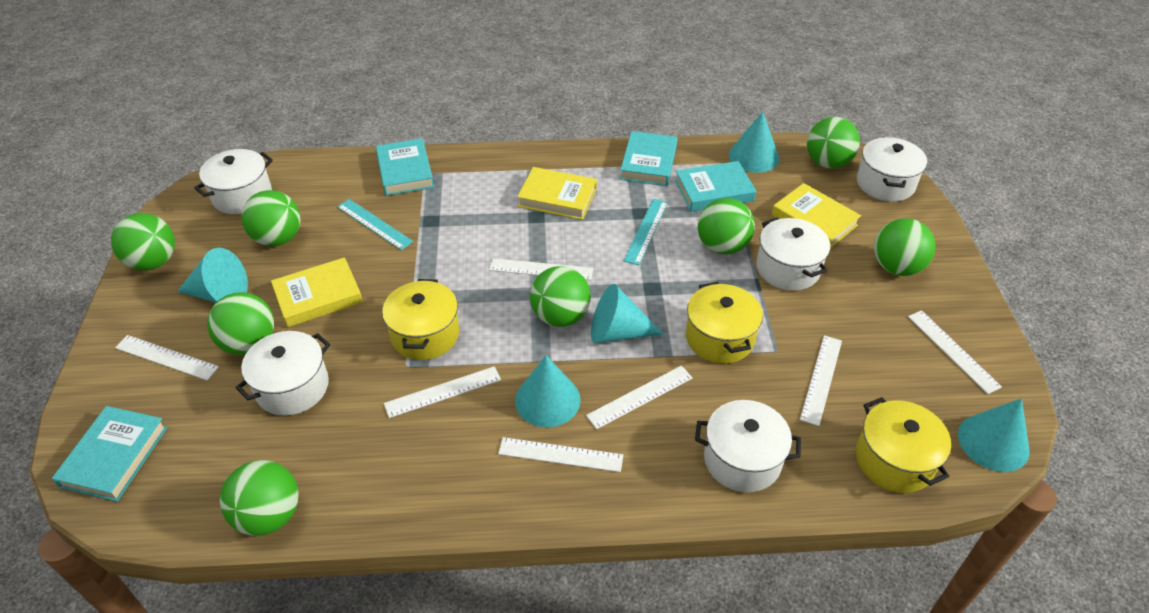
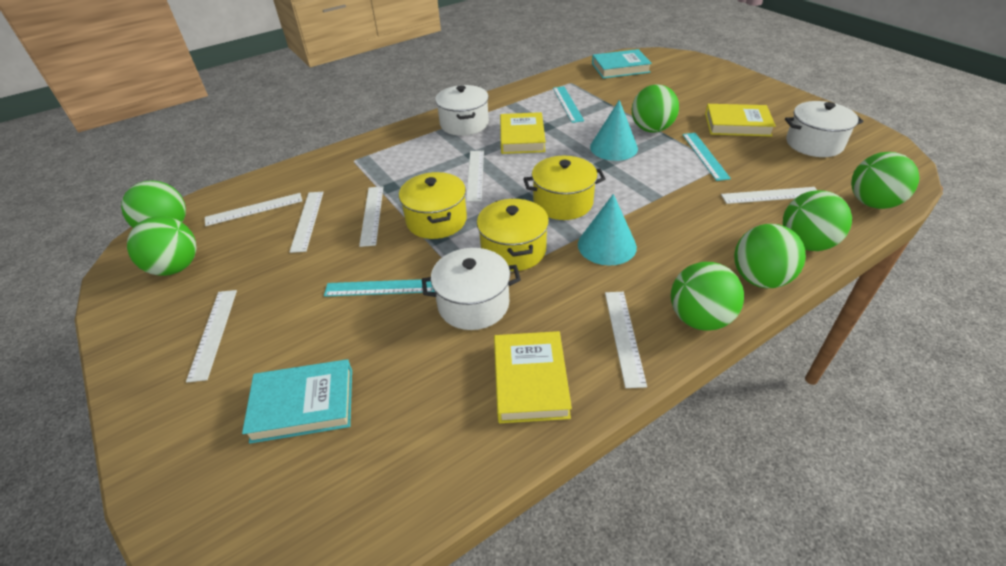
green ball: 8 -> 7
turquoise book: 4 -> 2
turquoise cone: 5 -> 2
turquoise ruler: 2 -> 3
white pot: 5 -> 3

